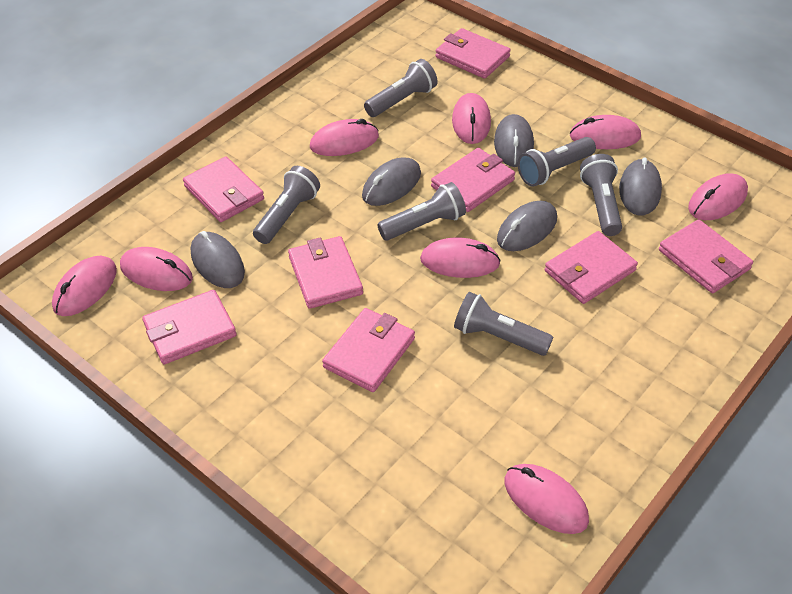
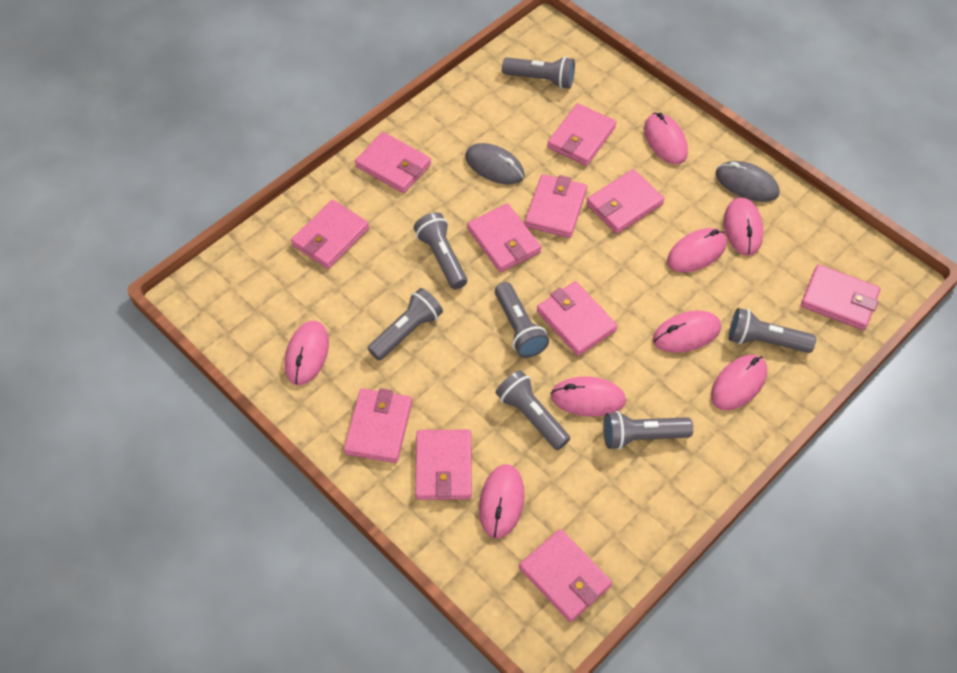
grey flashlight: 6 -> 7
grey mouse: 5 -> 2
pink wallet: 8 -> 11

